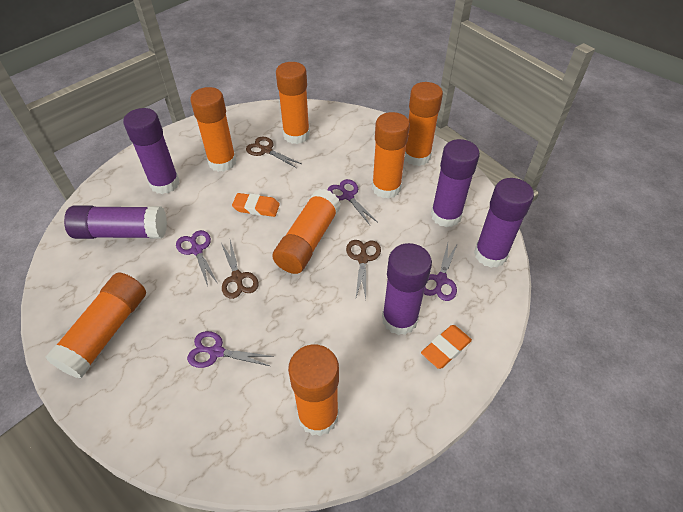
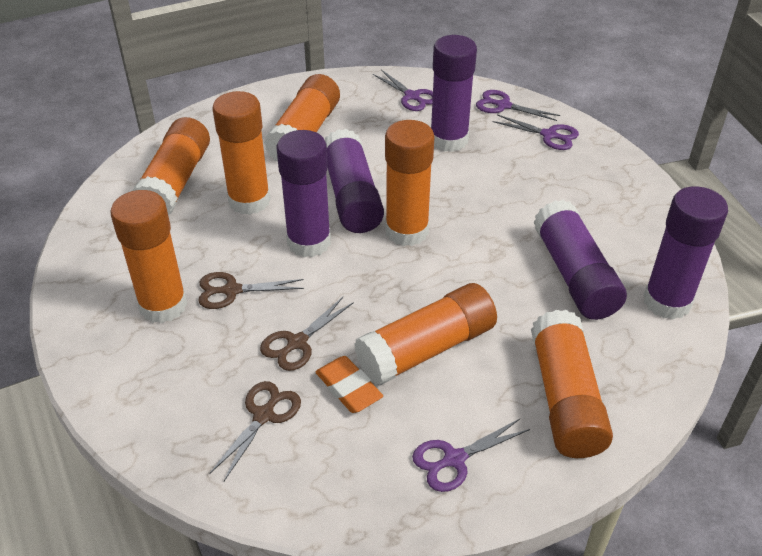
orange eraser: 2 -> 1

